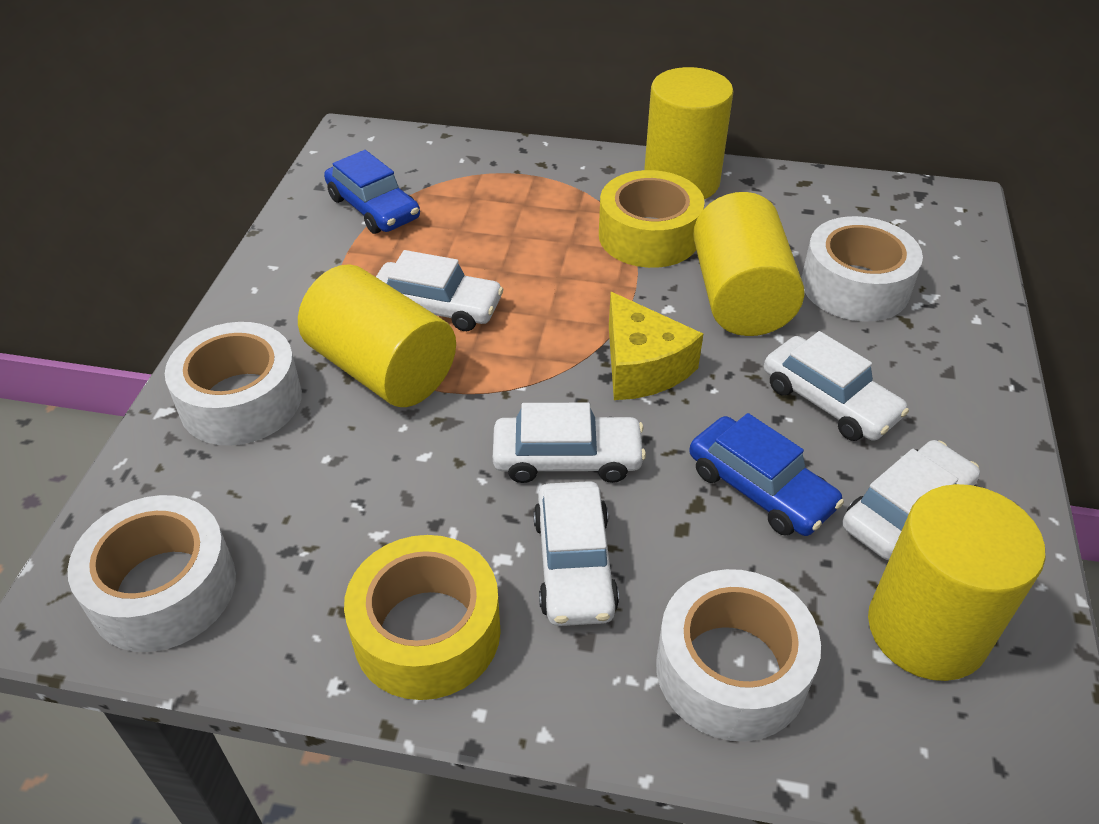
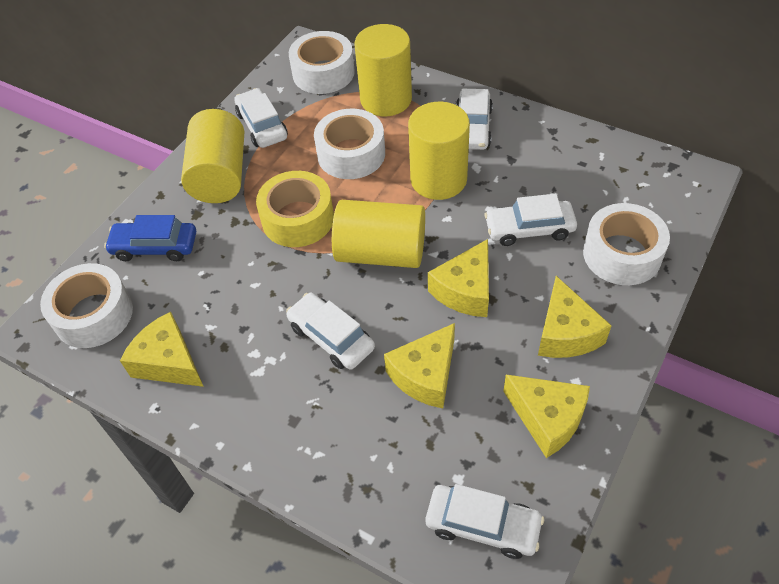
blue car: 2 -> 1
yellow cheese: 1 -> 5
yellow tape: 2 -> 1

